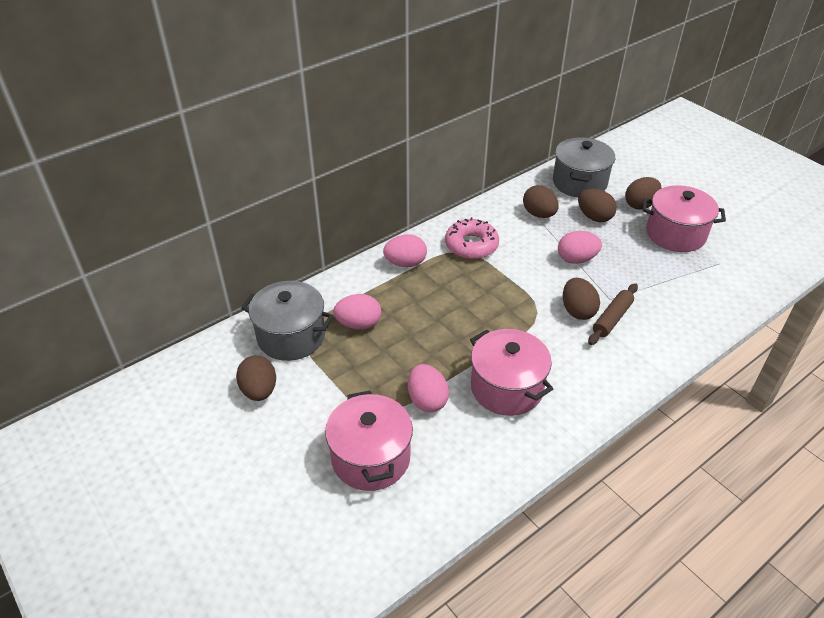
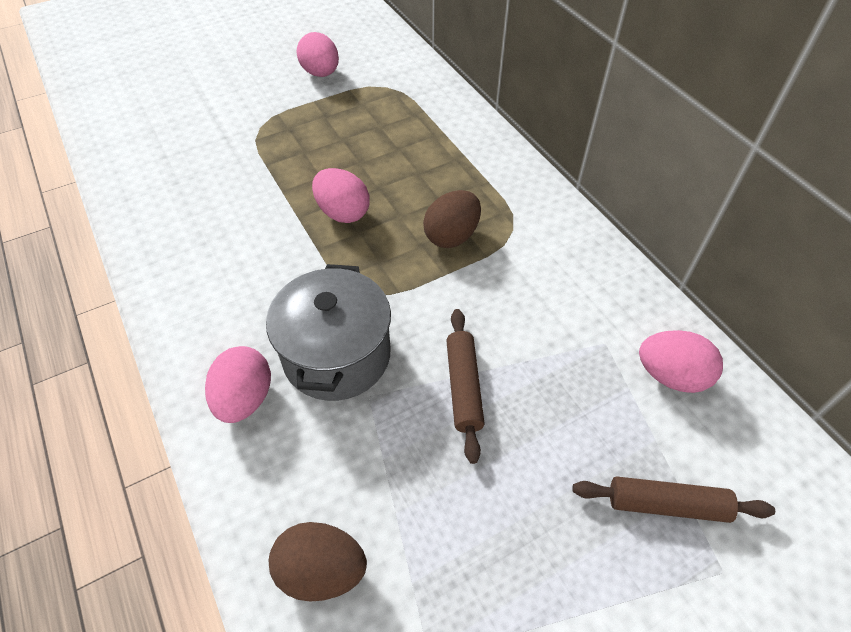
brown egg: 5 -> 2
brown rolling pin: 1 -> 2
grey pot: 2 -> 1
pink donut: 1 -> 0
pink pot: 3 -> 0

